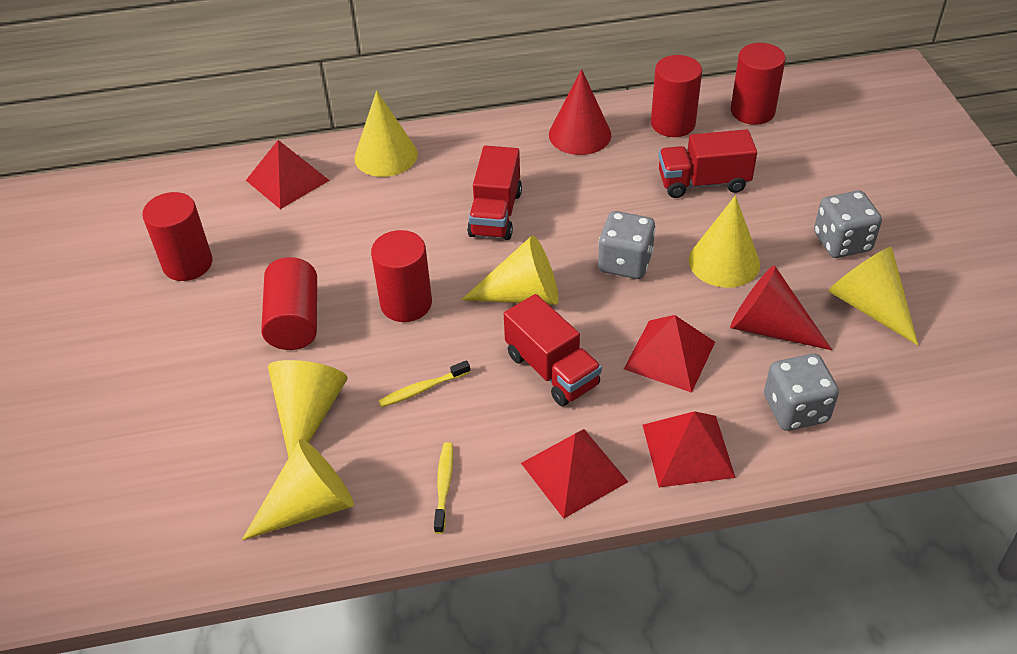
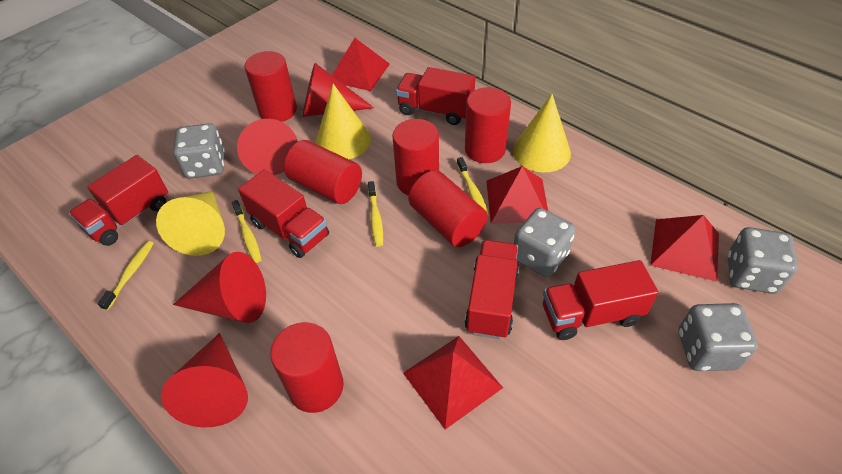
grey dice: 3 -> 4
red cone: 2 -> 4
red cylinder: 5 -> 6
red truck: 3 -> 5
yellow cone: 6 -> 3
yellow toothbrush: 2 -> 4

